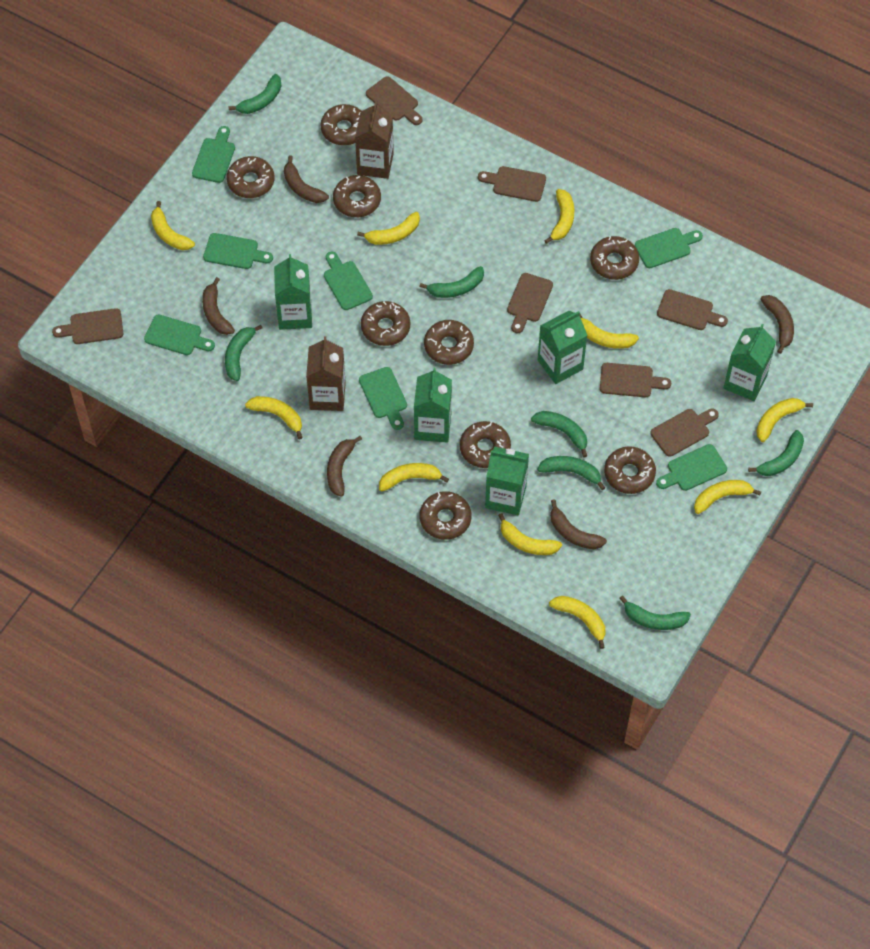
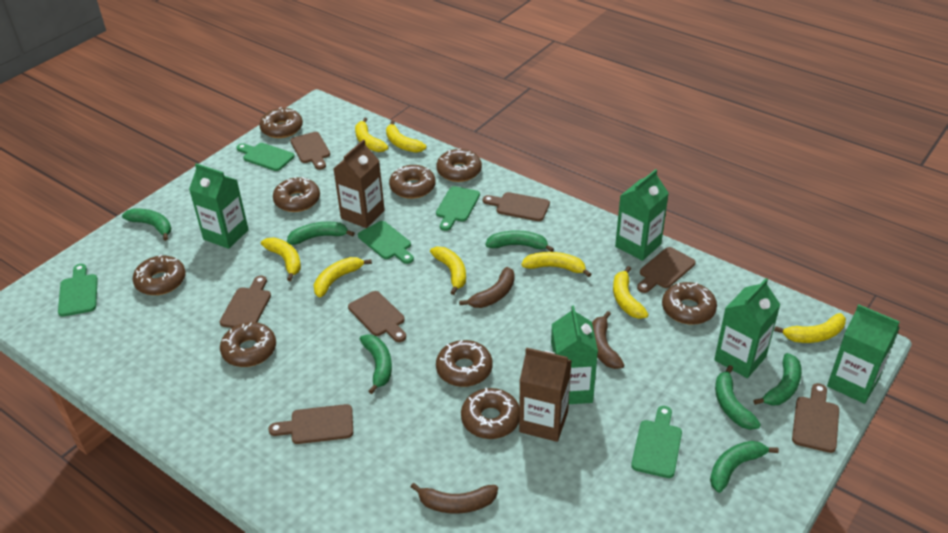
brown banana: 5 -> 3
green cutting board: 7 -> 5
yellow banana: 10 -> 8

